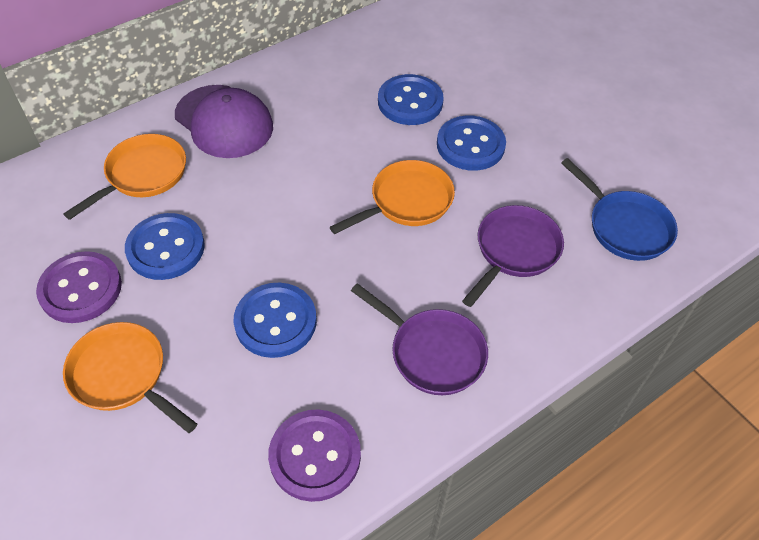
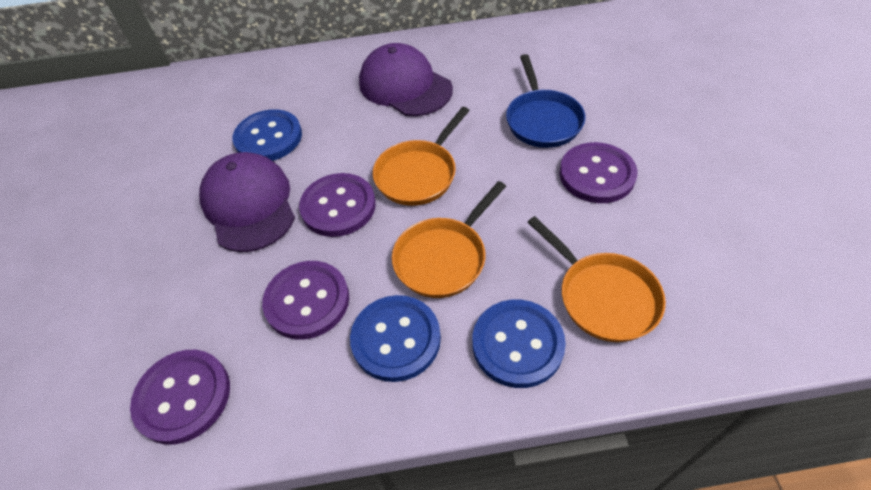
blue button: 4 -> 3
purple button: 2 -> 4
purple cap: 1 -> 2
purple pan: 2 -> 0

